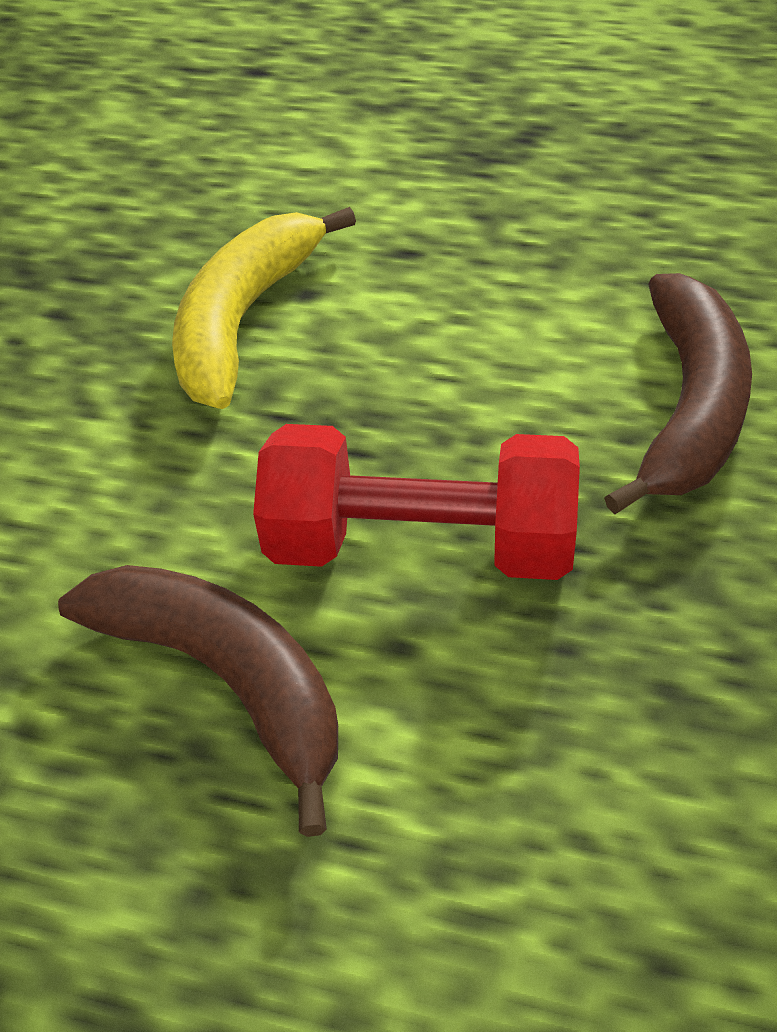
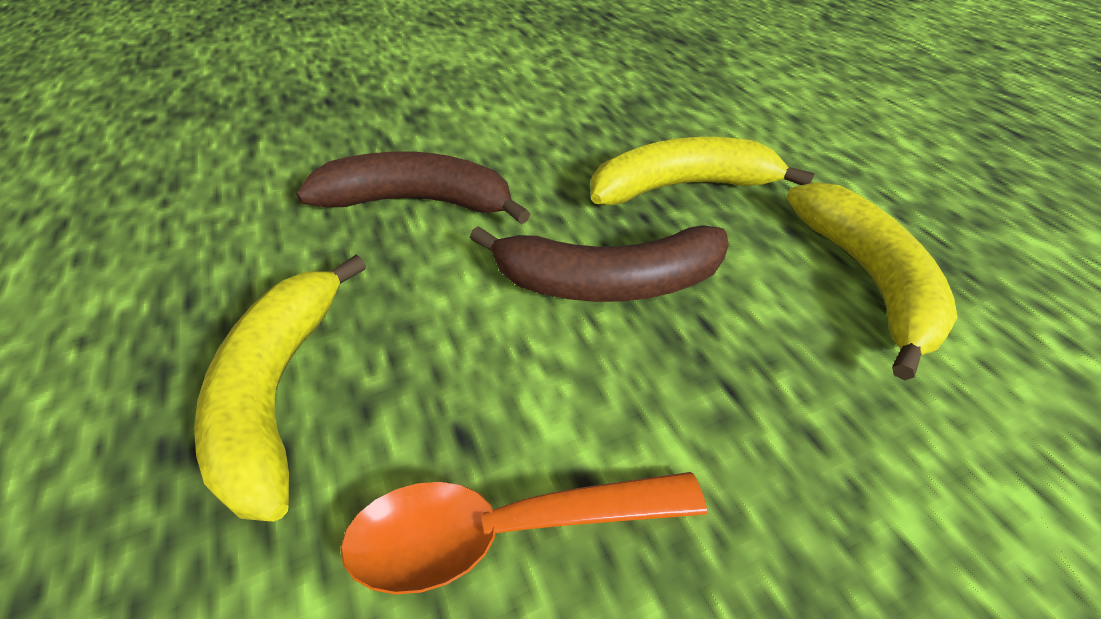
orange spoon: 0 -> 1
red dumbbell: 1 -> 0
yellow banana: 1 -> 3

